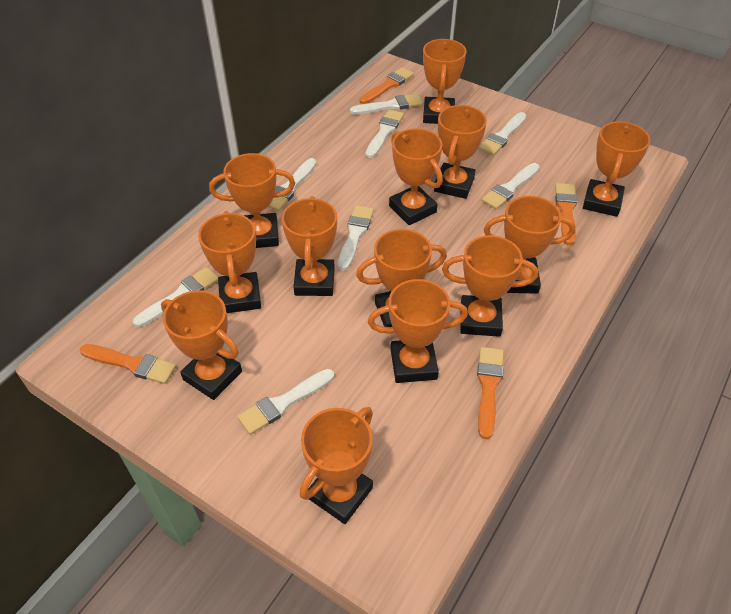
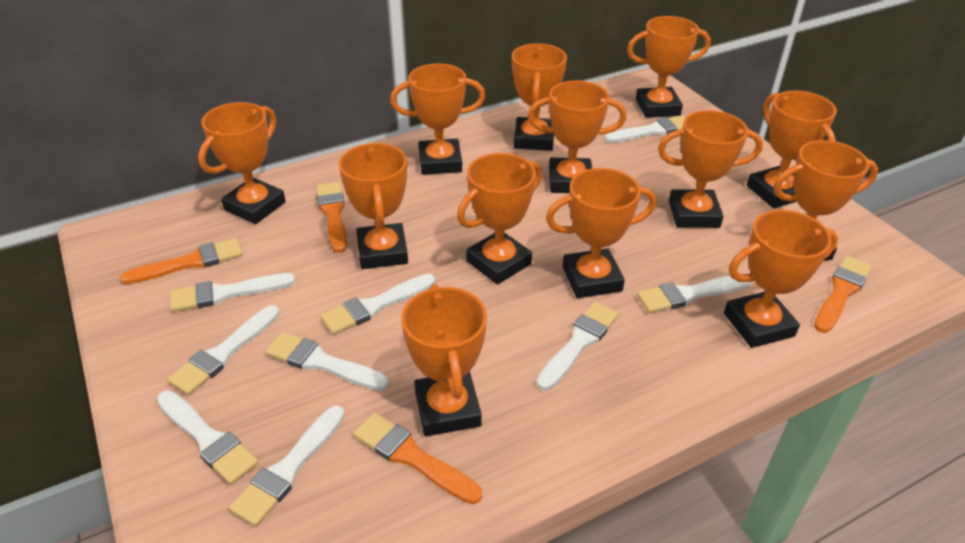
white brush: 8 -> 9

